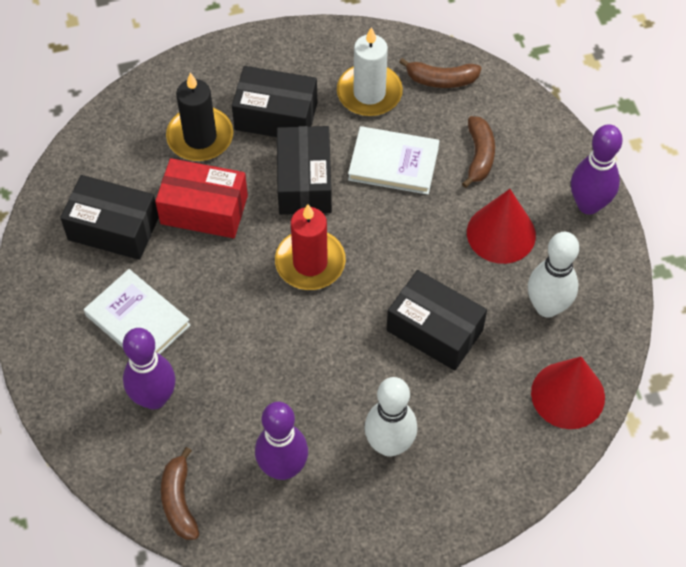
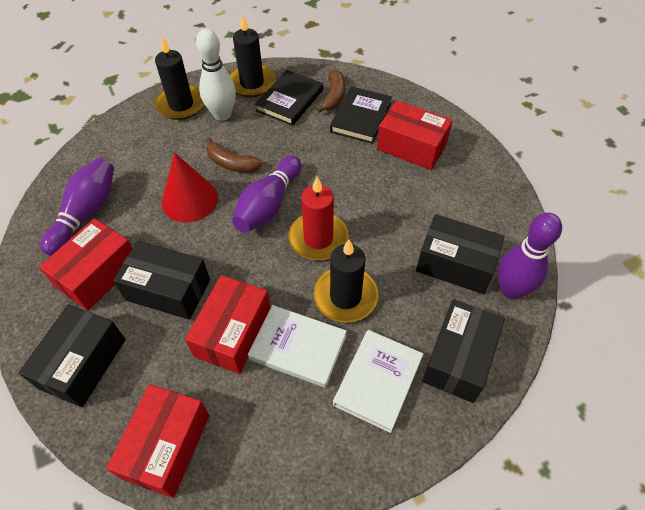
black book: 0 -> 2
black candle: 1 -> 3
brown banana: 3 -> 2
red box: 1 -> 4
red cone: 2 -> 1
white bowling pin: 2 -> 1
white candle: 1 -> 0

